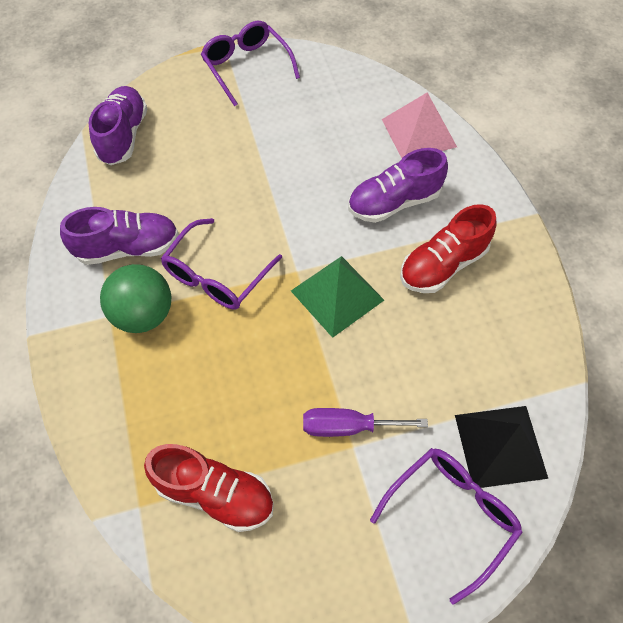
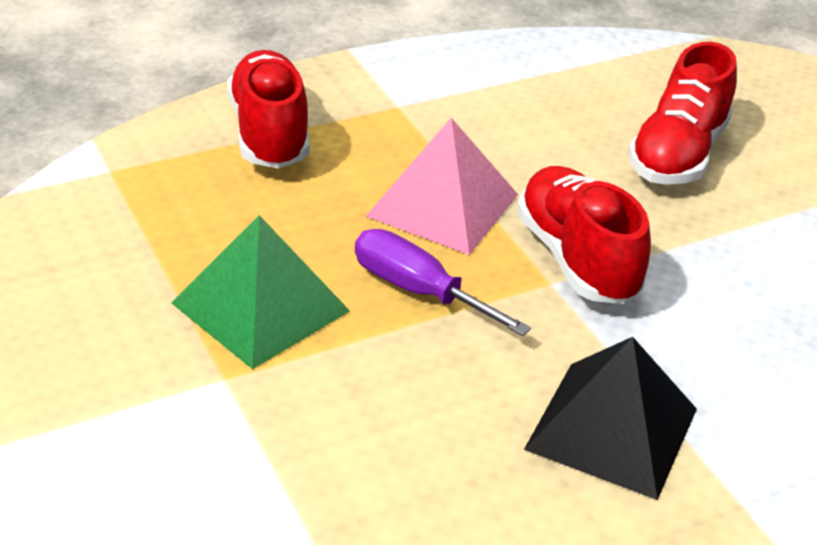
green ball: 1 -> 0
purple glasses: 3 -> 0
purple shoe: 3 -> 0
red shoe: 2 -> 3

